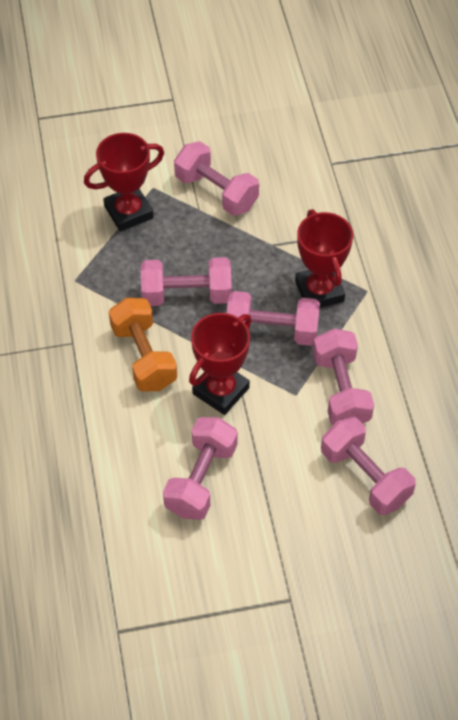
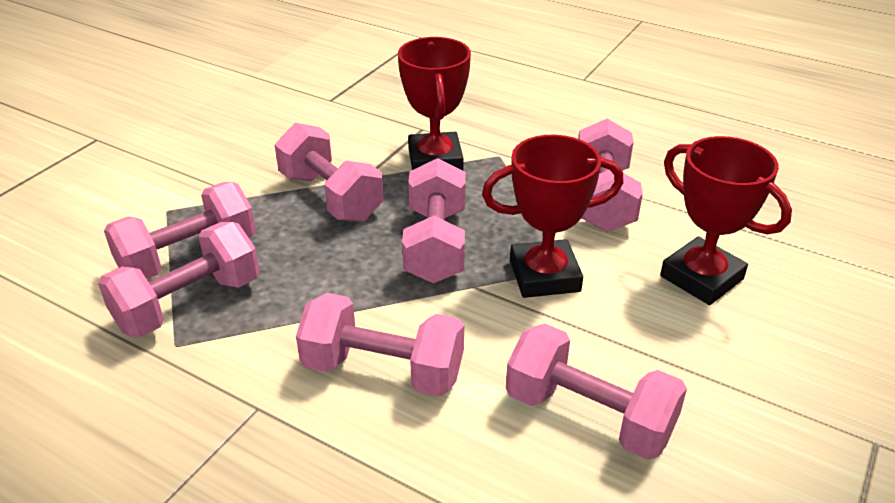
orange dumbbell: 1 -> 0
pink dumbbell: 6 -> 7

